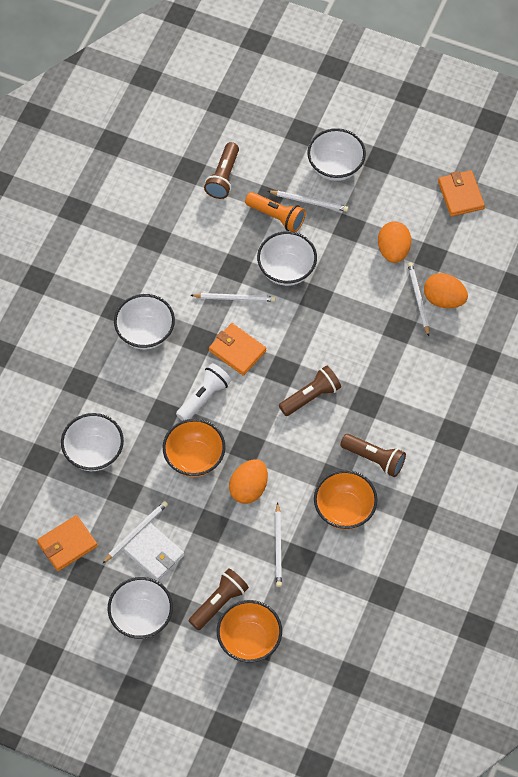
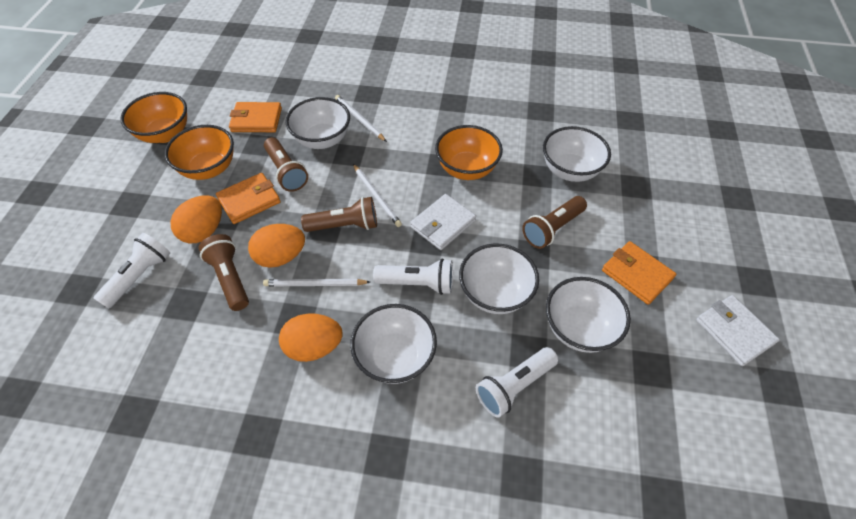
orange flashlight: 1 -> 0
white flashlight: 1 -> 3
white pencil: 5 -> 3
white wallet: 1 -> 2

